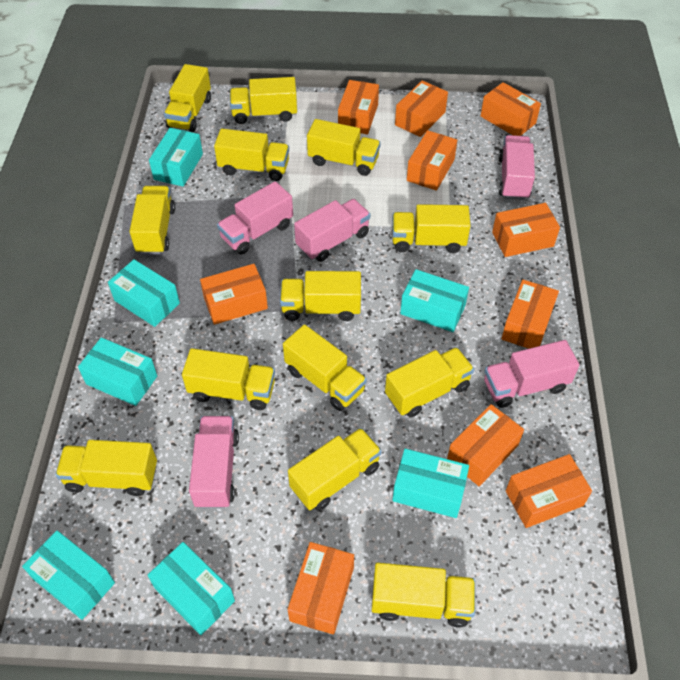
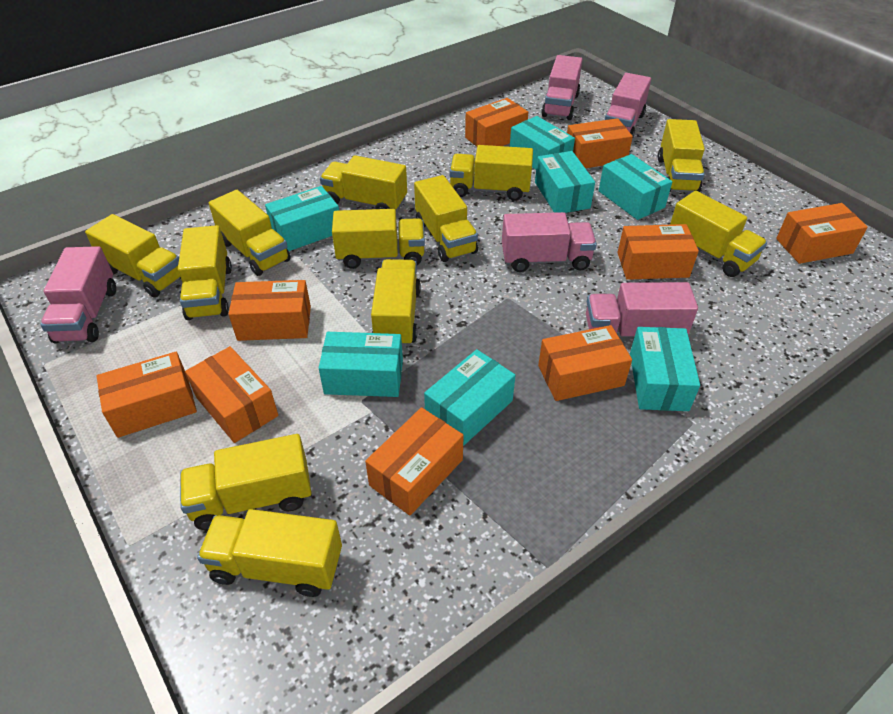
orange box: 10 -> 9
yellow truck: 13 -> 12

